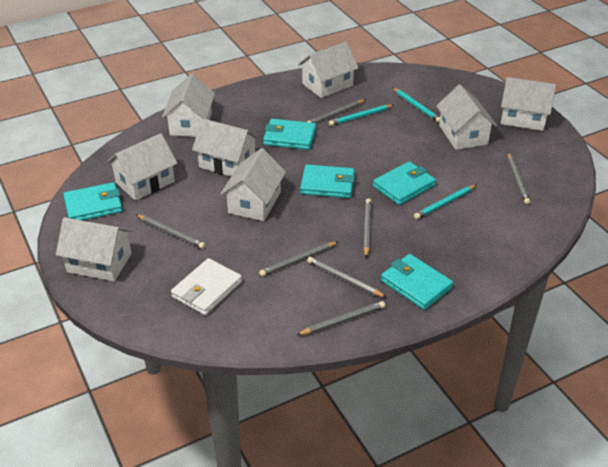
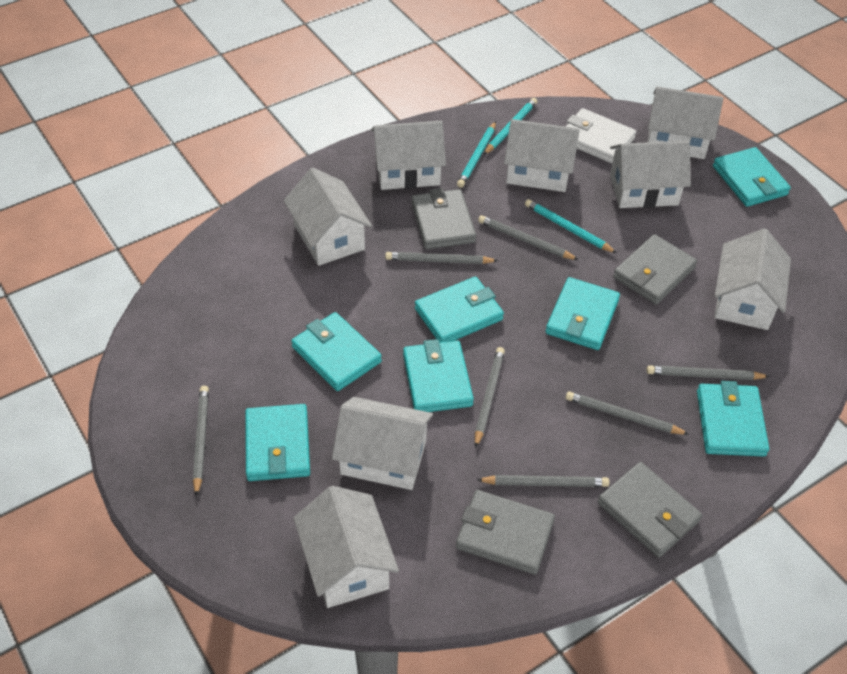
grey wallet: 0 -> 4
turquoise wallet: 5 -> 7

